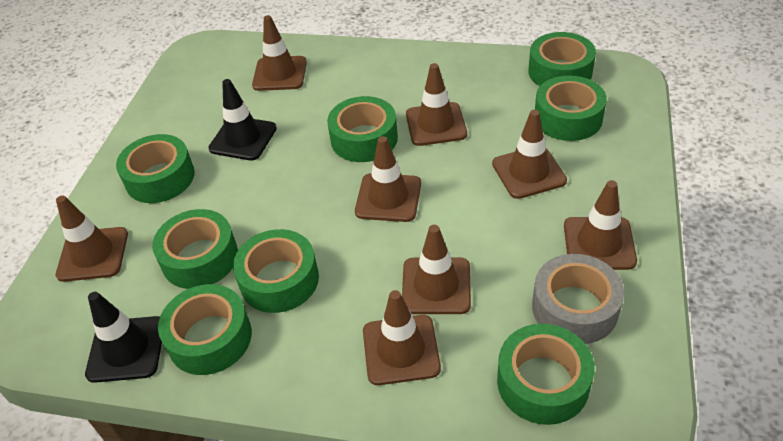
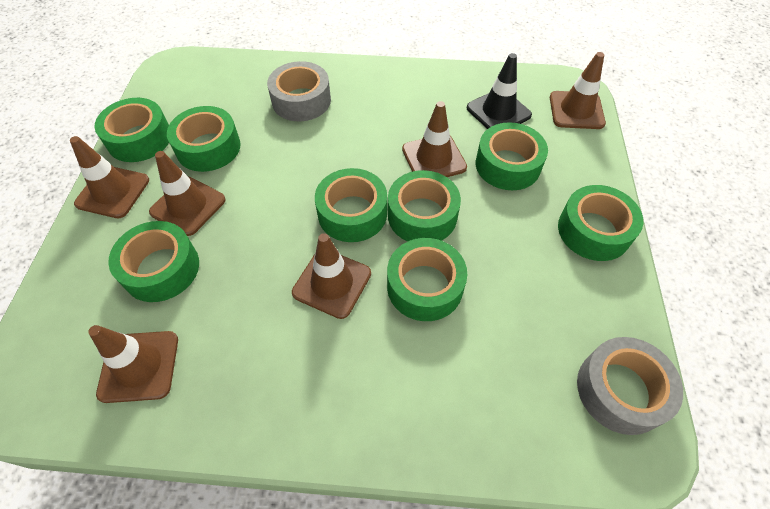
black traffic cone: 2 -> 1
brown traffic cone: 8 -> 6
grey tape: 1 -> 2

